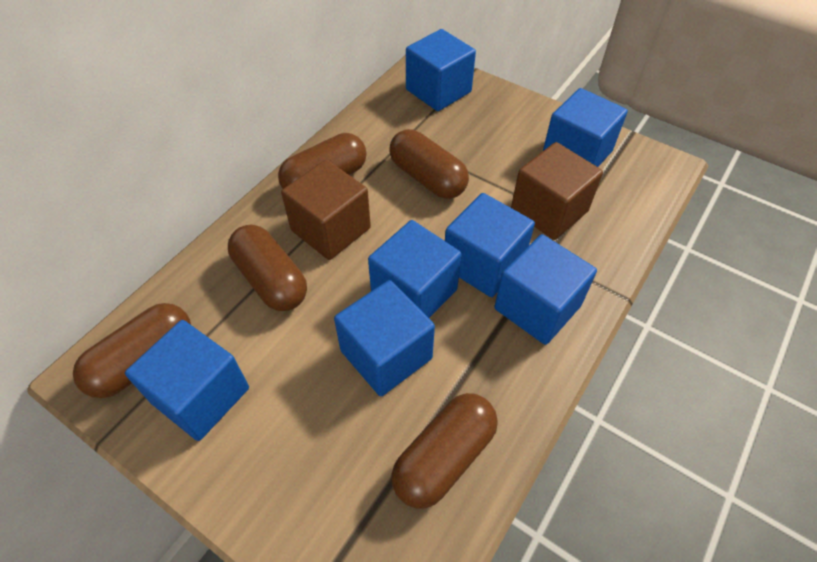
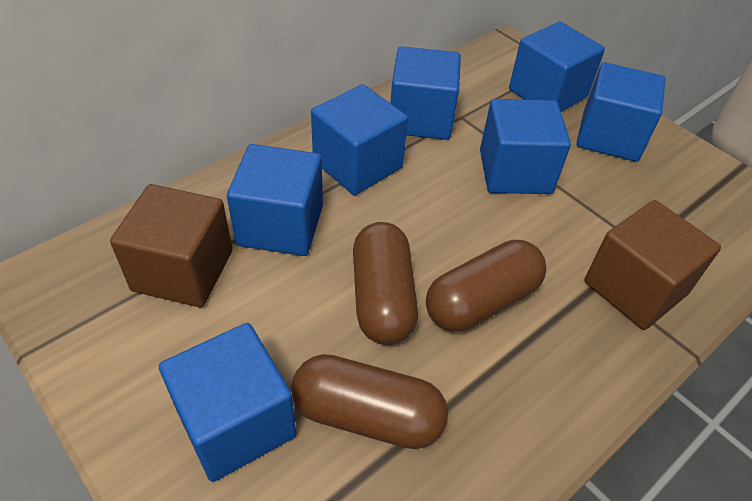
brown capsule: 5 -> 3

